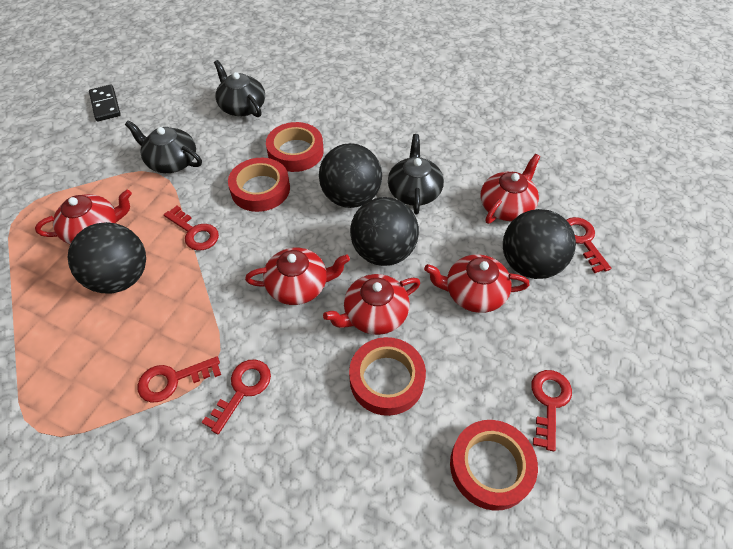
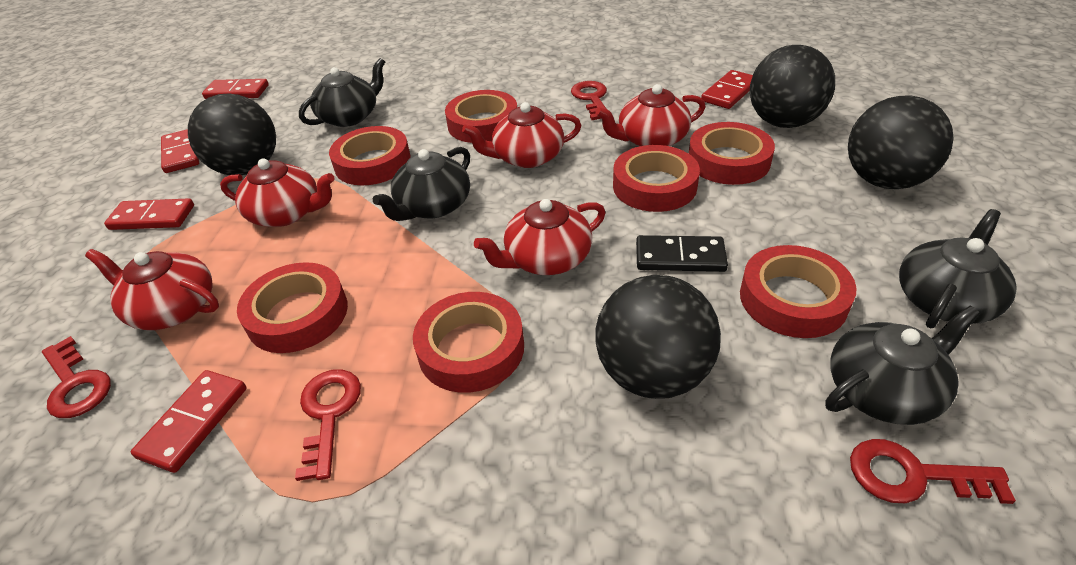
black teapot: 3 -> 4
red domino: 0 -> 5
red key: 5 -> 4
red tape: 4 -> 7

